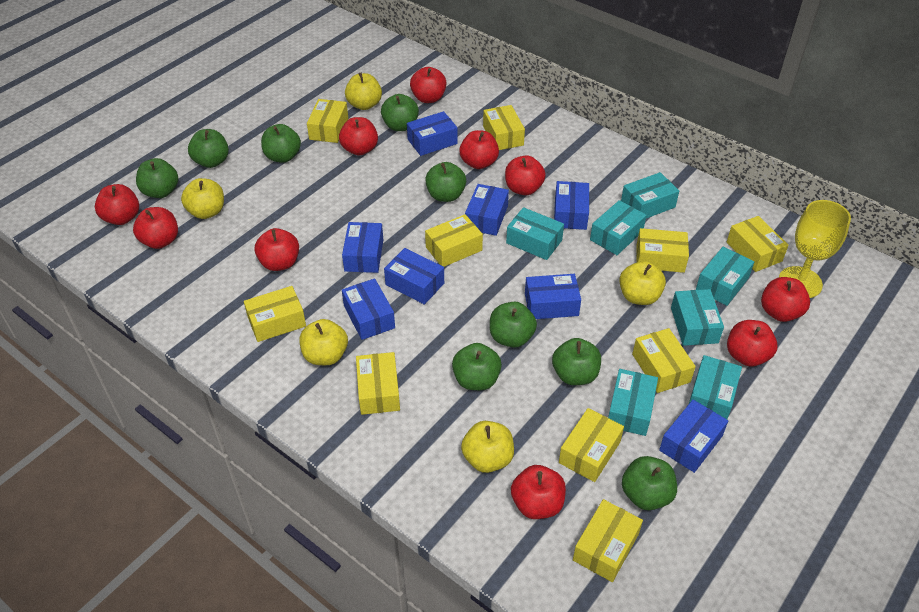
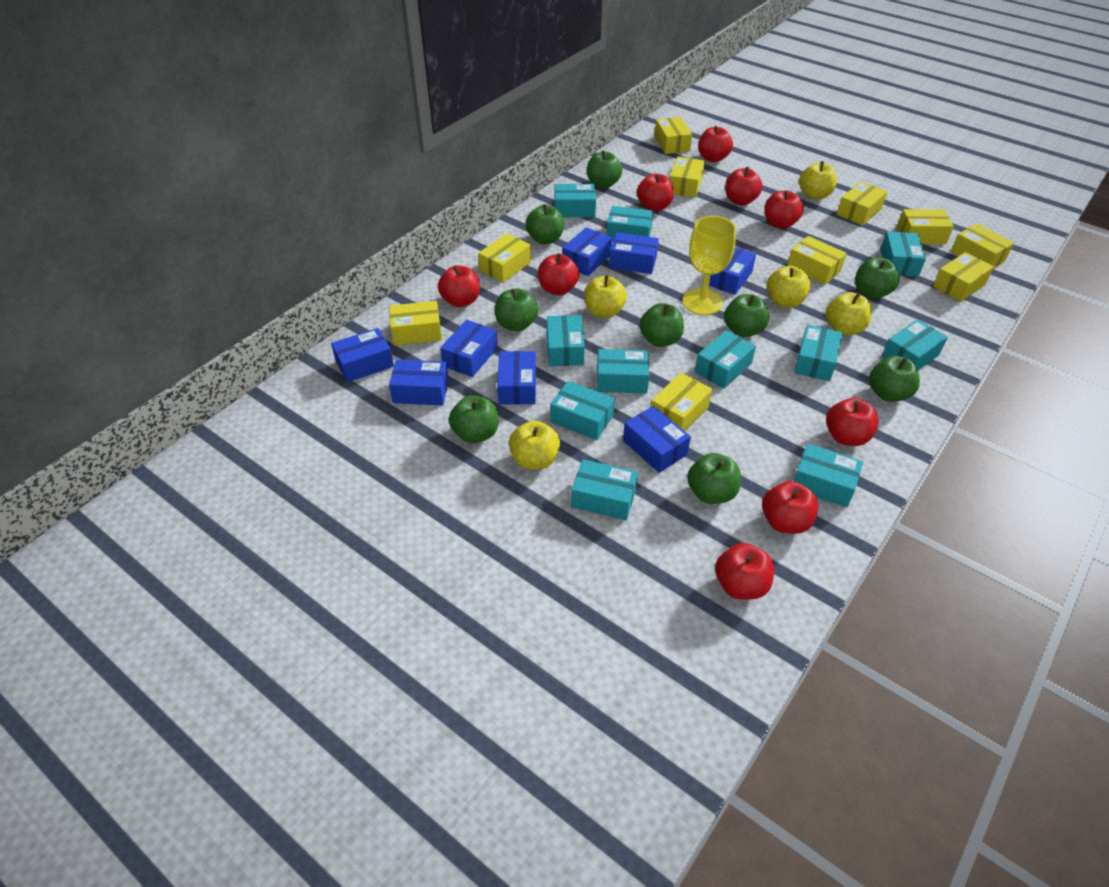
red apple: 10 -> 9
turquoise box: 7 -> 11

